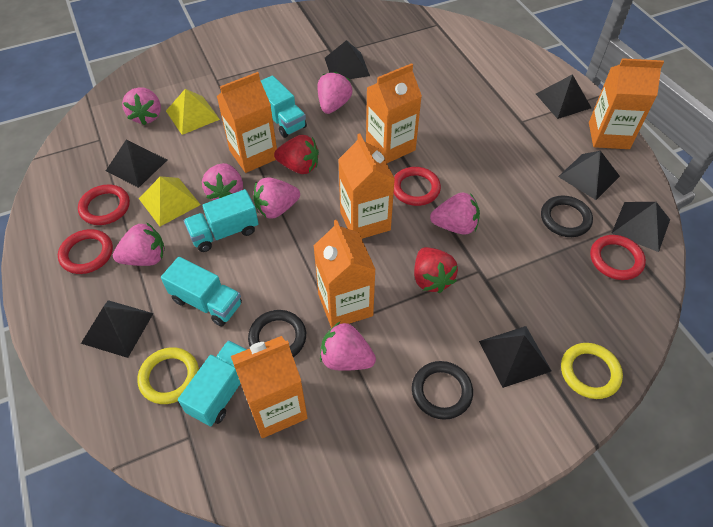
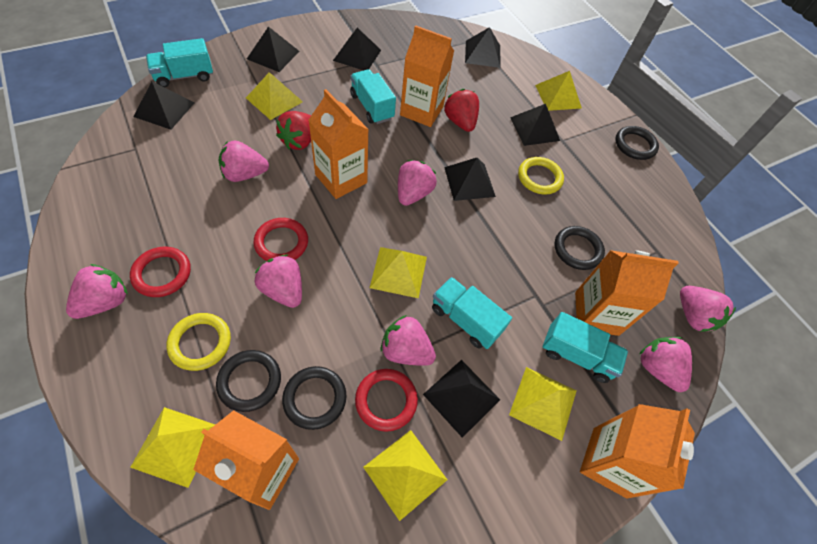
black ring: 3 -> 4
orange carton: 6 -> 5
red ring: 4 -> 3
yellow pyramid: 2 -> 6

